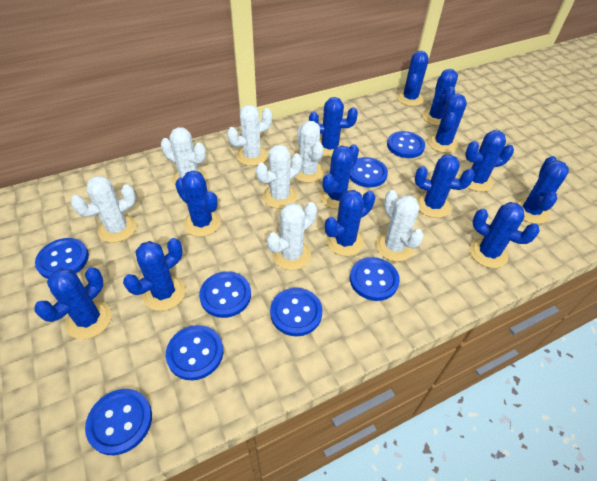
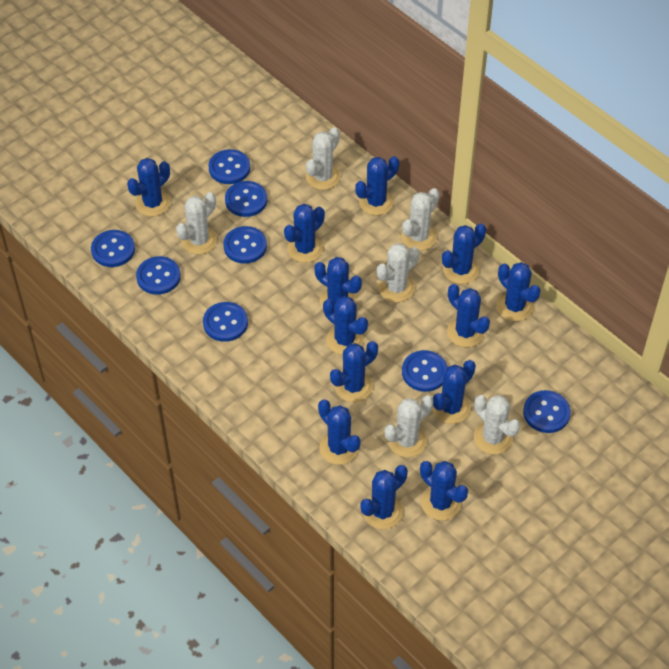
white cactus: 7 -> 6

